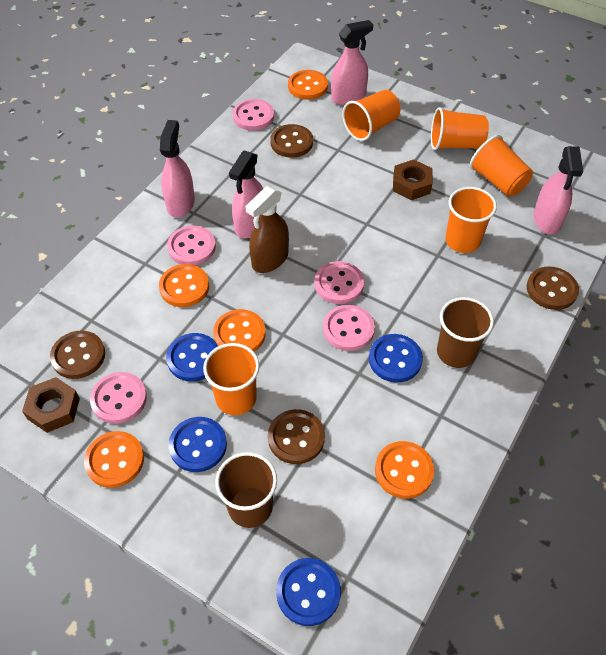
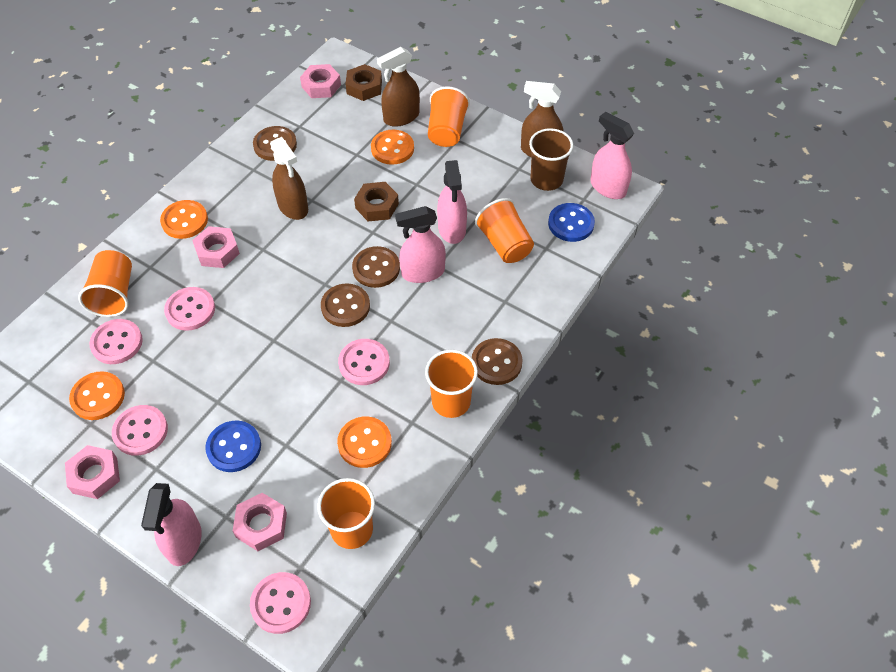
blue button: 4 -> 2
brown cup: 2 -> 1
brown spray bottle: 1 -> 3
orange button: 5 -> 4
pink nut: 0 -> 4

